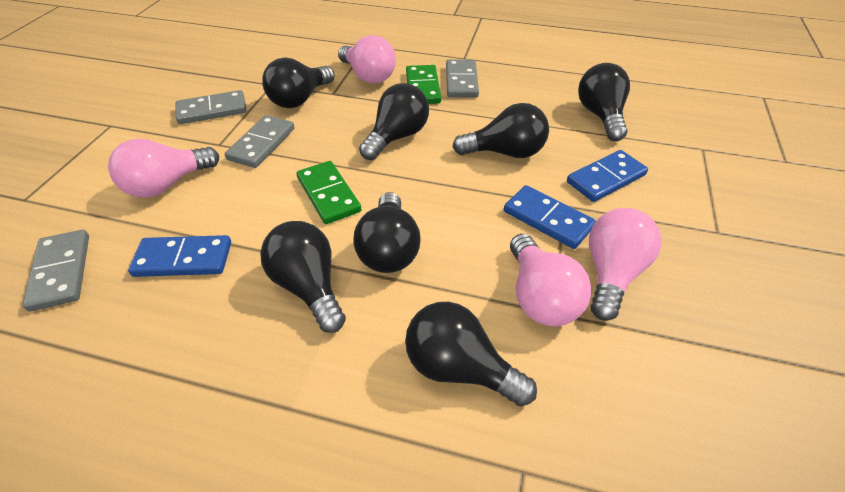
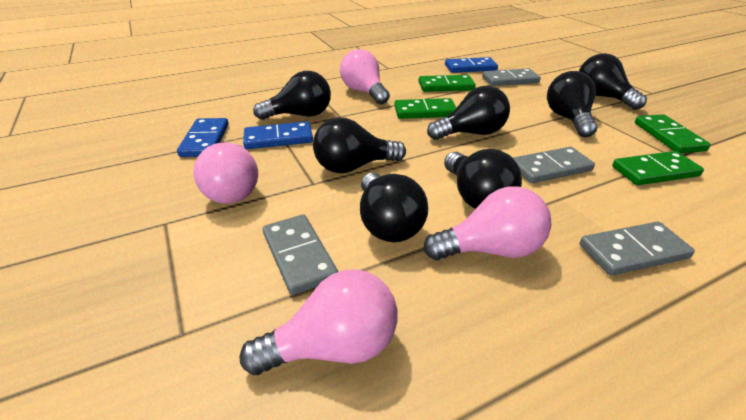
green domino: 2 -> 4

